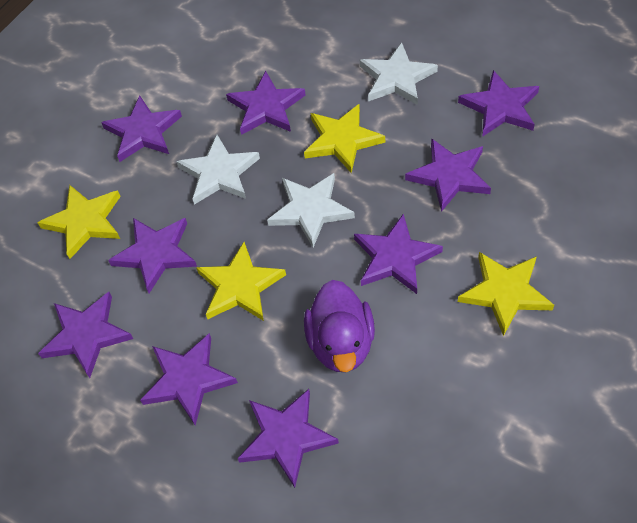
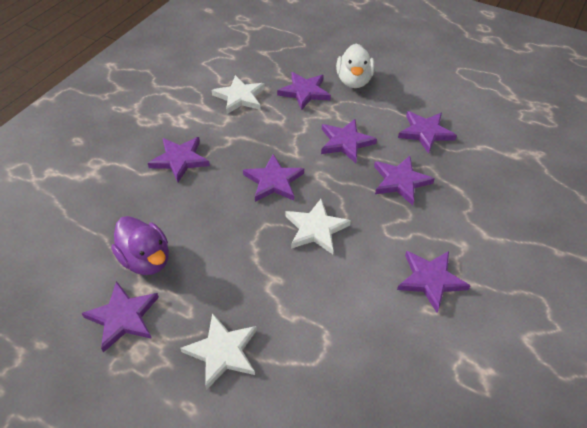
purple star: 9 -> 8
white duck: 0 -> 1
yellow star: 4 -> 0

